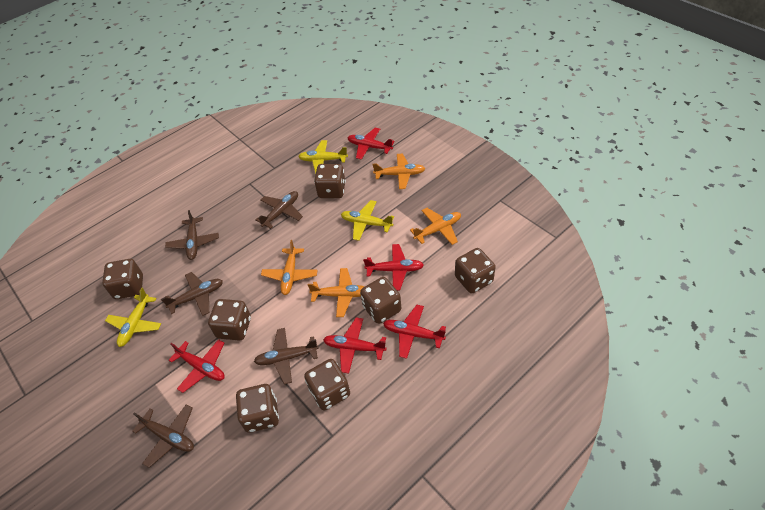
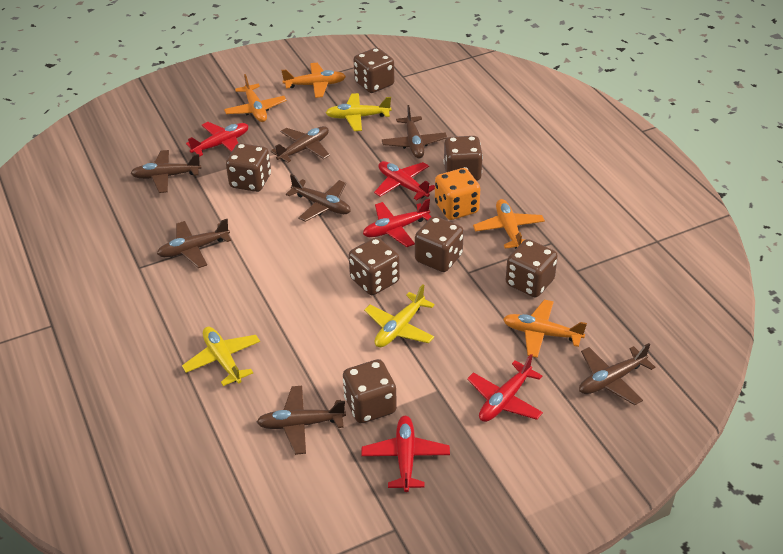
brown plane: 5 -> 7
orange dice: 0 -> 1

